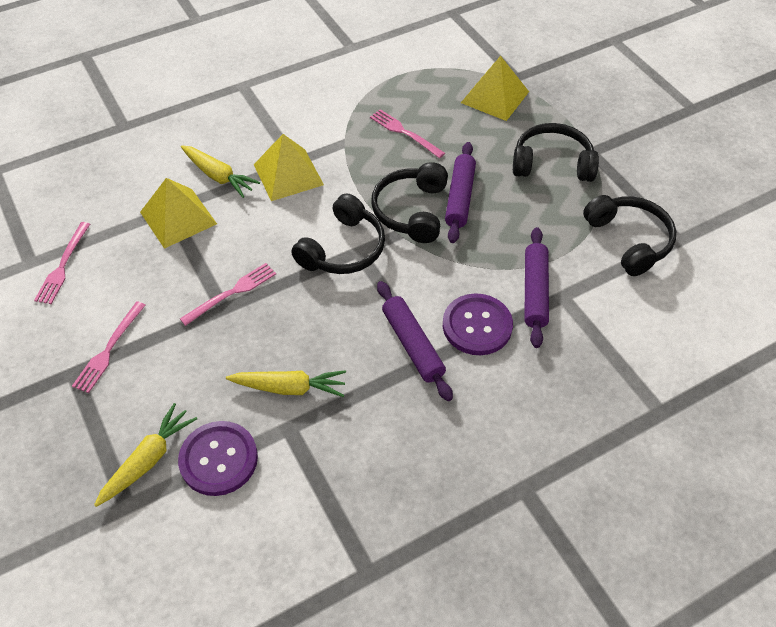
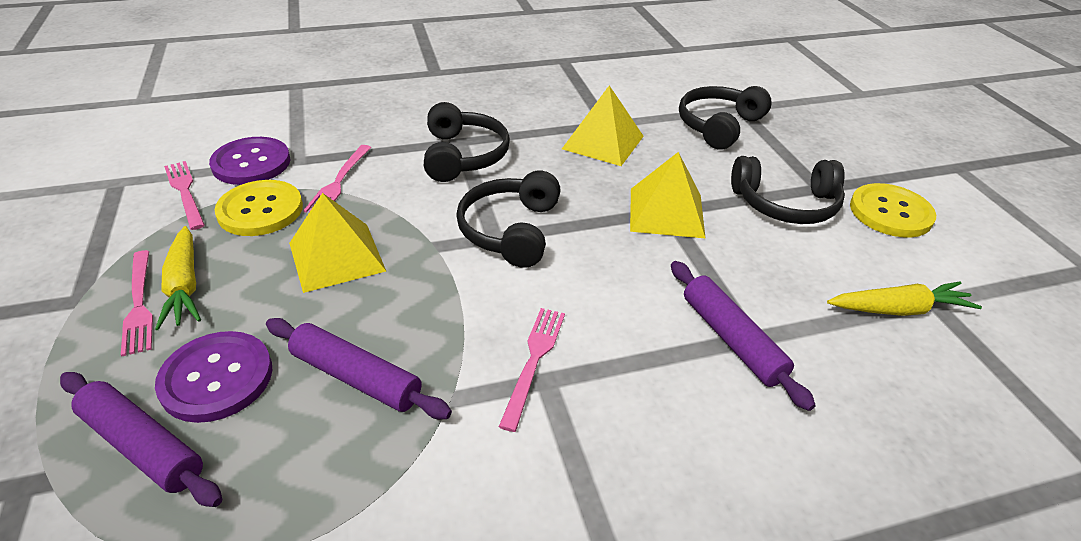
yellow button: 0 -> 2
yellow carrot: 3 -> 2

